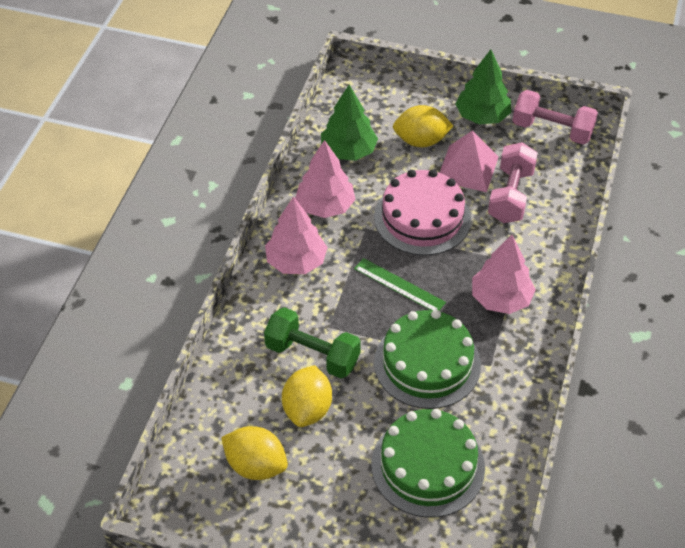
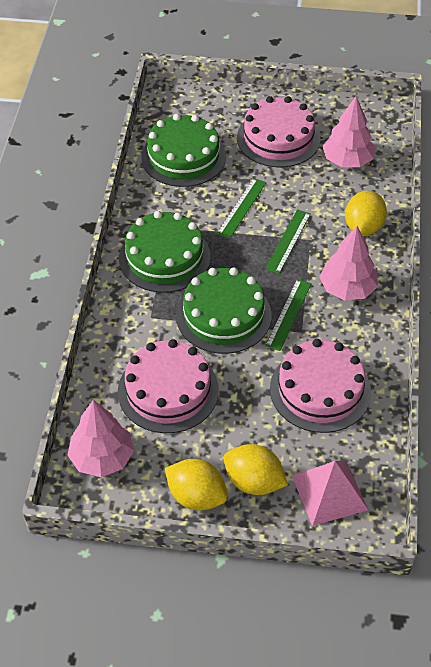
green cake: 2 -> 3
green dumbbell: 1 -> 0
green ruler: 1 -> 3
green tree: 2 -> 0
pink cake: 1 -> 3
pink dumbbell: 2 -> 0

